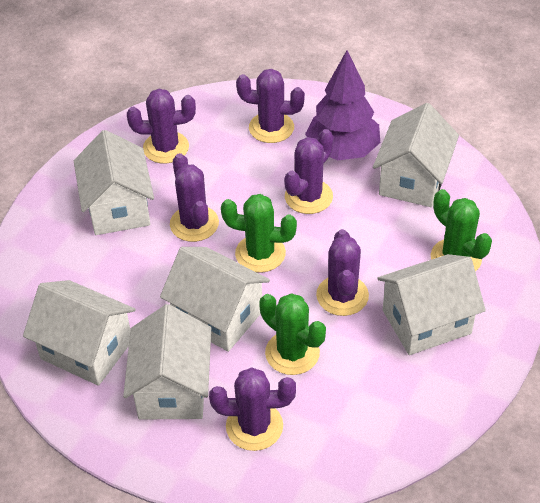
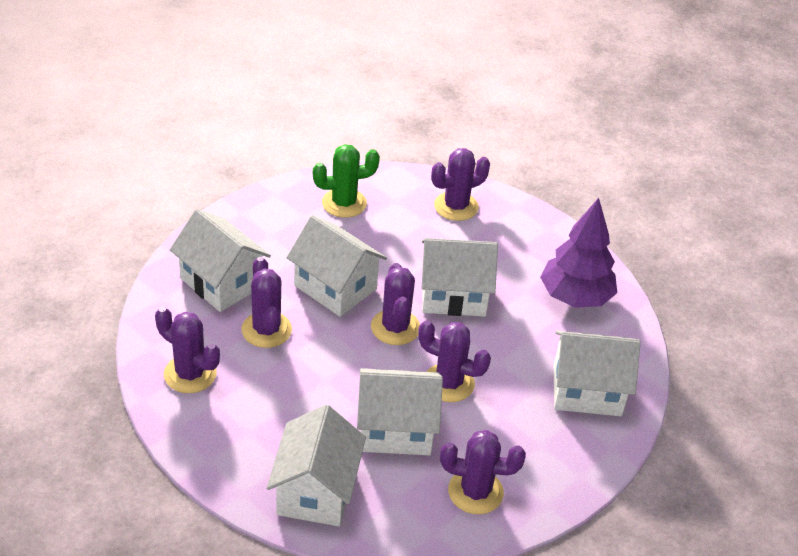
green cactus: 3 -> 1

